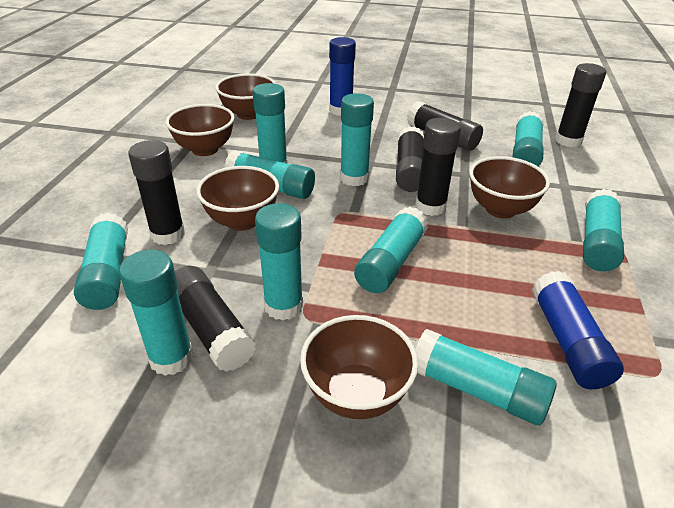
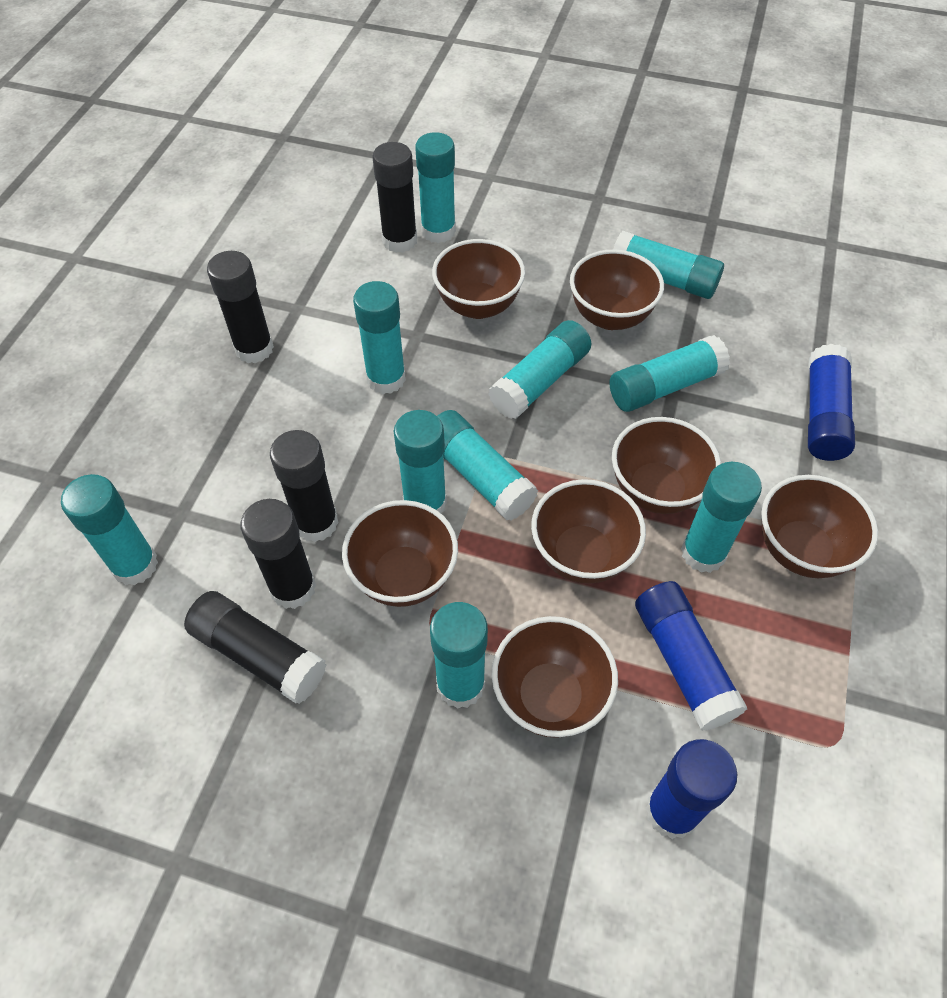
black glue stick: 6 -> 5
blue glue stick: 2 -> 3
brown bowl: 5 -> 7

